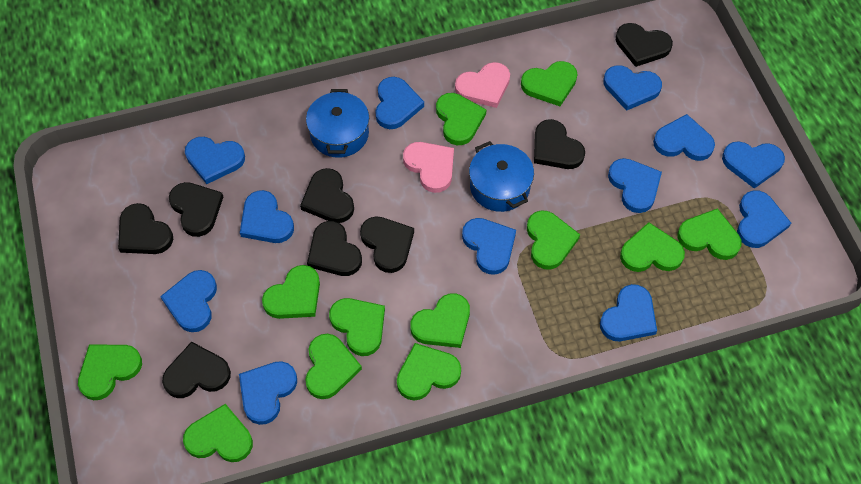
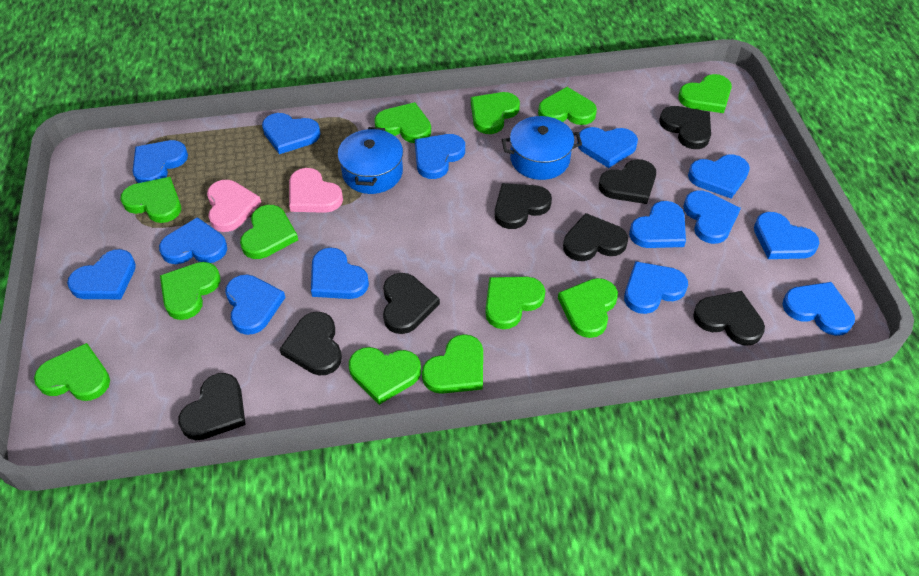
blue heart: 12 -> 14

